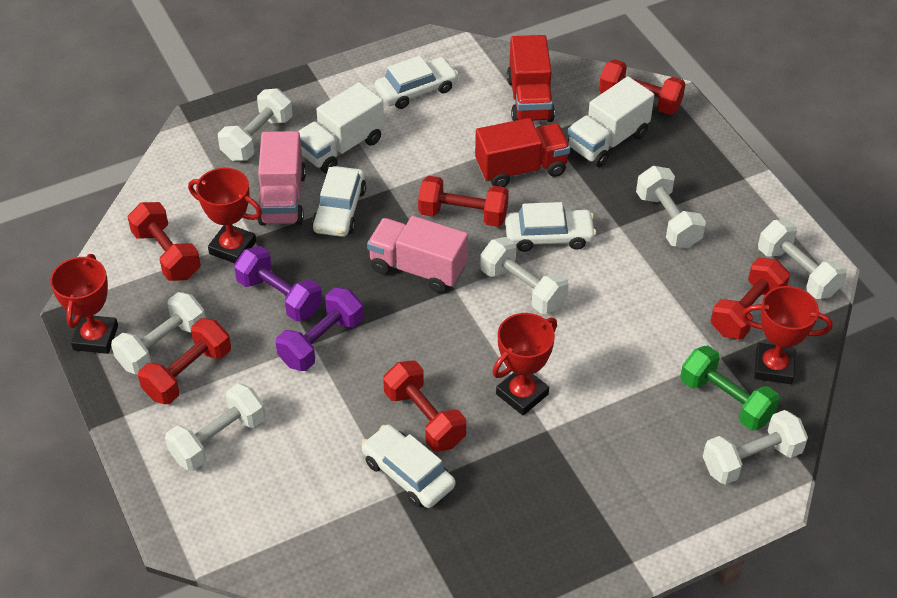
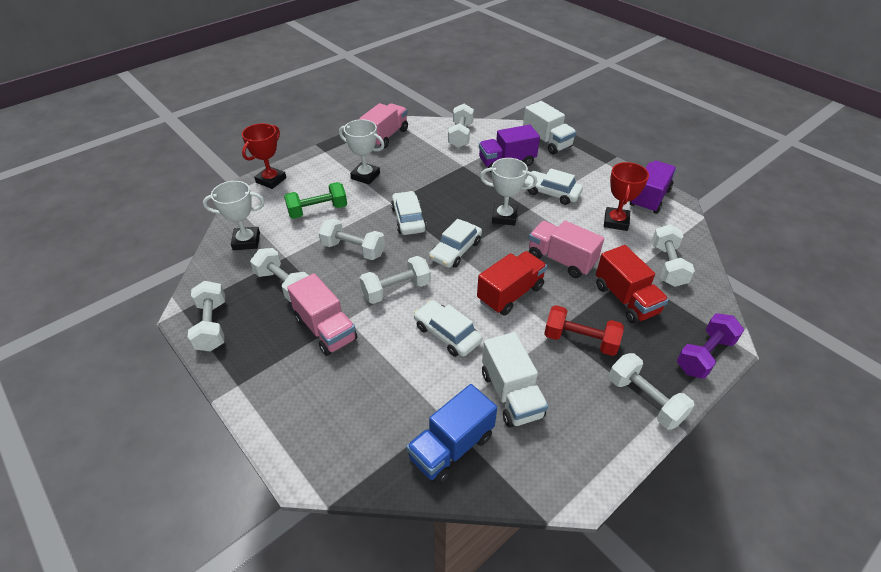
blue truck: 0 -> 1
pink truck: 2 -> 3
purple dumbbell: 2 -> 1
purple truck: 0 -> 2
red dumbbell: 6 -> 1
red trophy: 4 -> 2
white trophy: 0 -> 3

